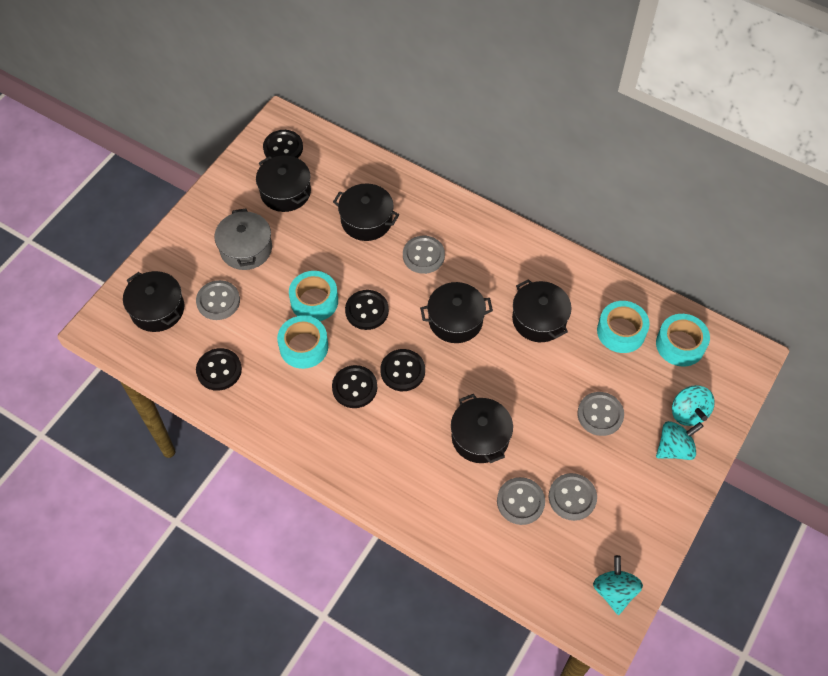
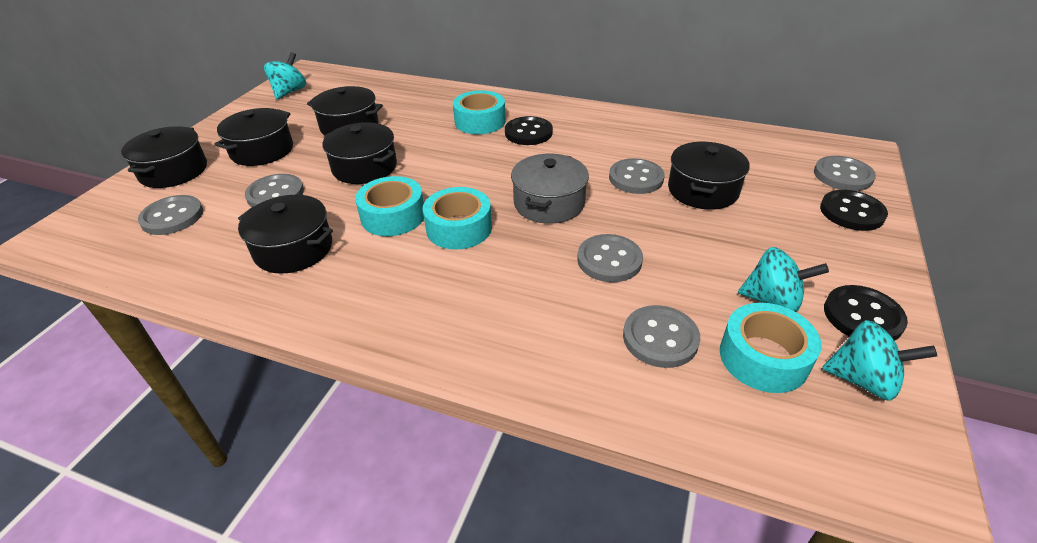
black button: 5 -> 3
grey button: 5 -> 6

